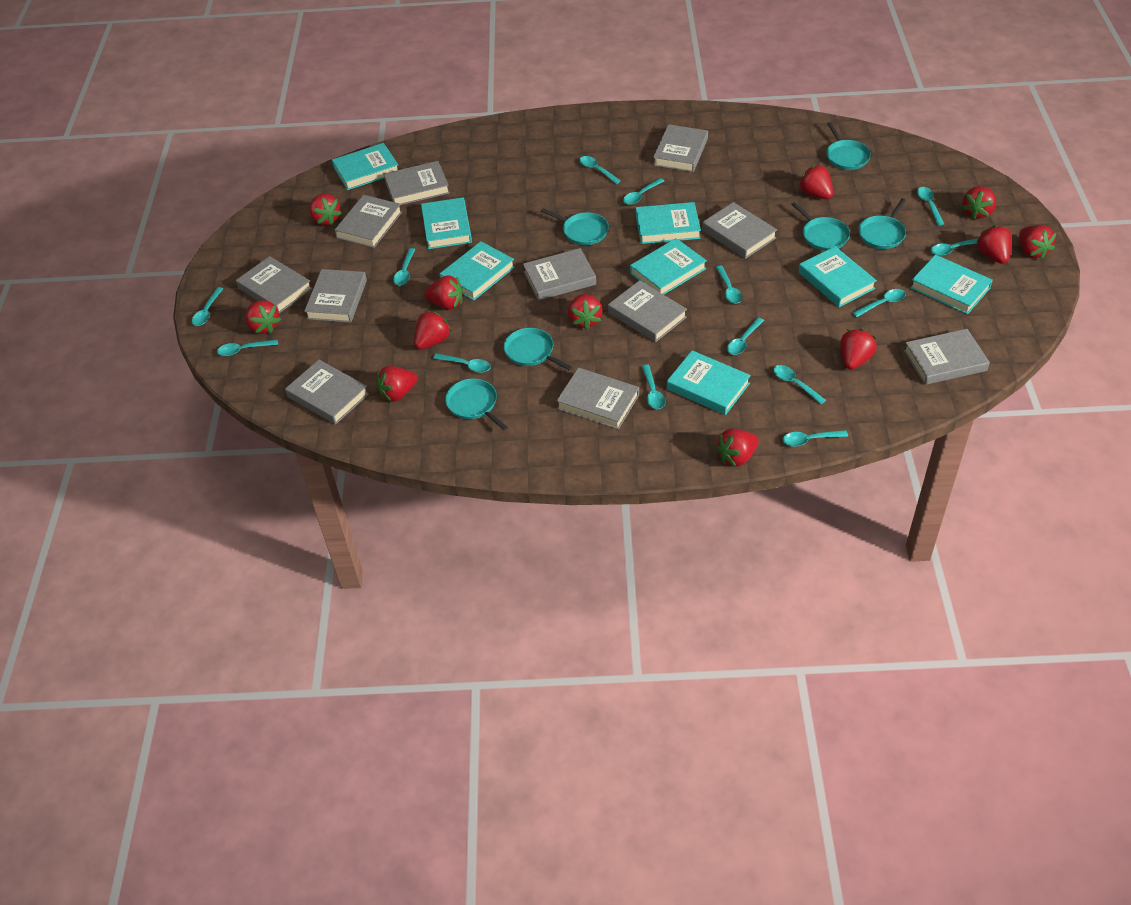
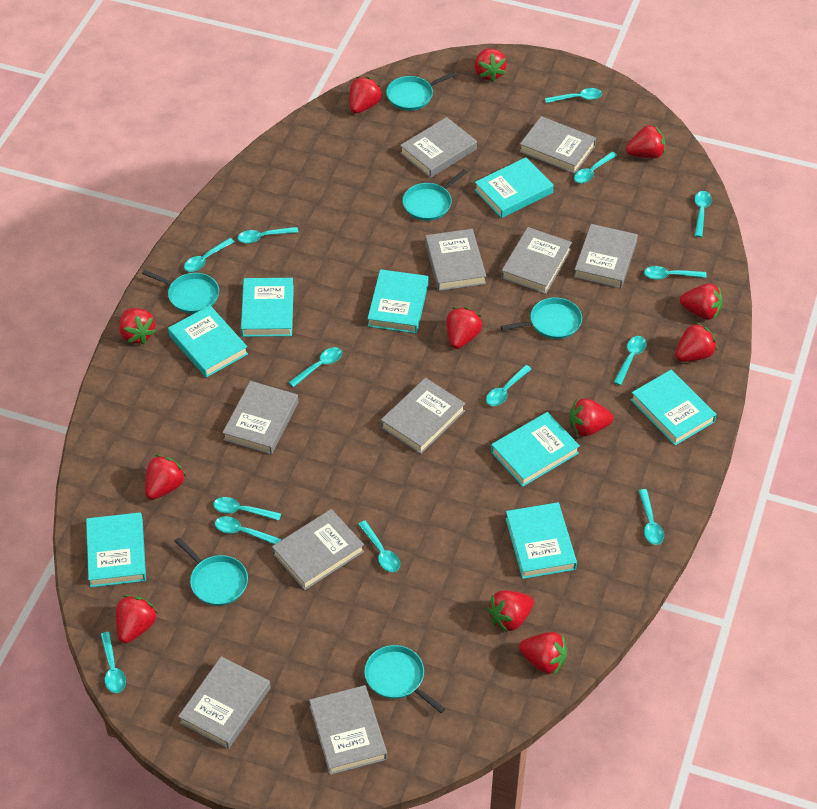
grey book: 11 -> 10

